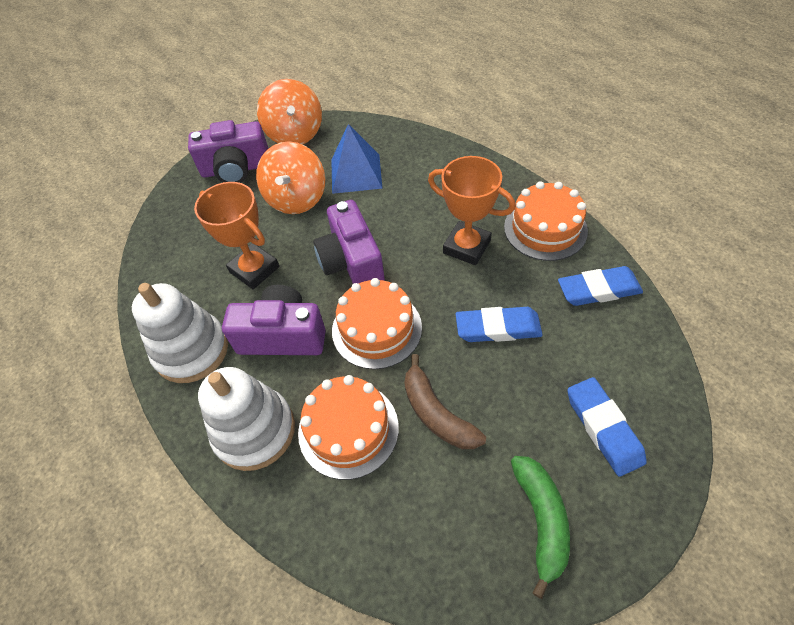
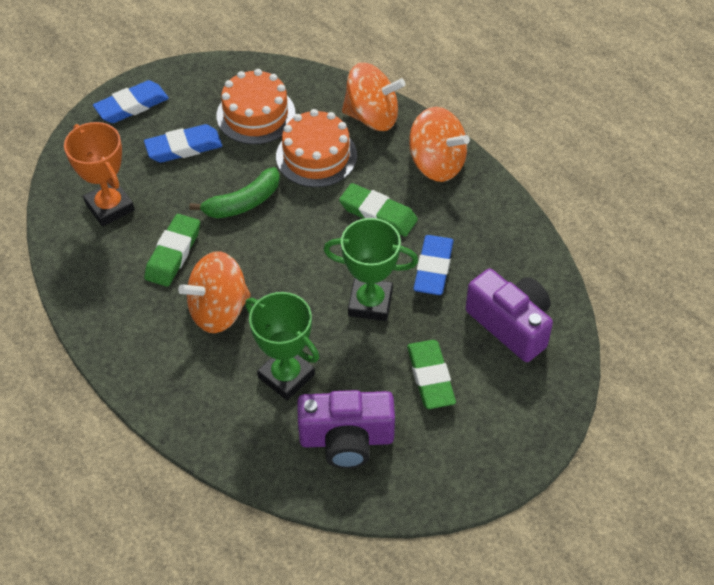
blue pyramid: 1 -> 0
brown banana: 1 -> 0
green eraser: 0 -> 3
green trophy: 0 -> 2
orange cake: 3 -> 2
orange spinning top: 2 -> 3
orange trophy: 2 -> 1
purple camera: 3 -> 2
white stacking toy: 2 -> 0

